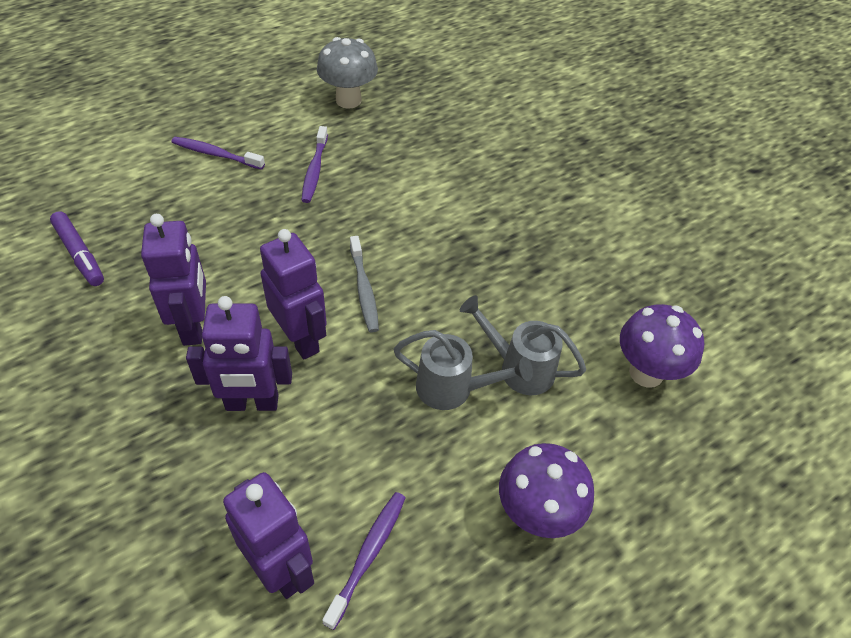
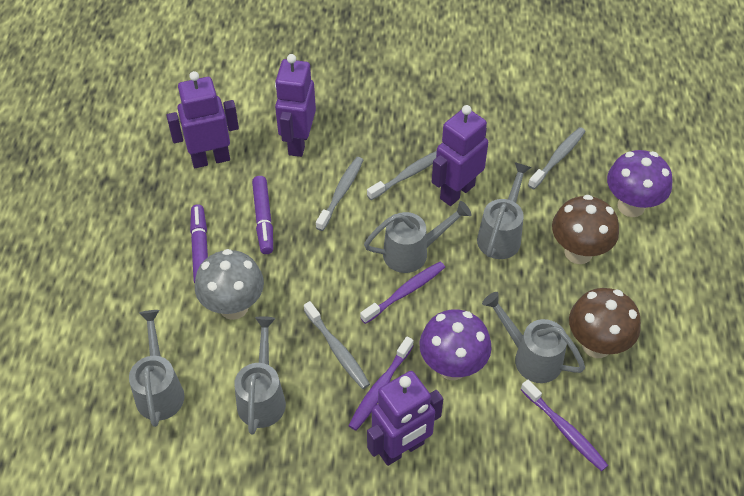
brown mushroom: 0 -> 2
grey toothbrush: 1 -> 4
grey watering can: 2 -> 5
purple marker: 1 -> 2

